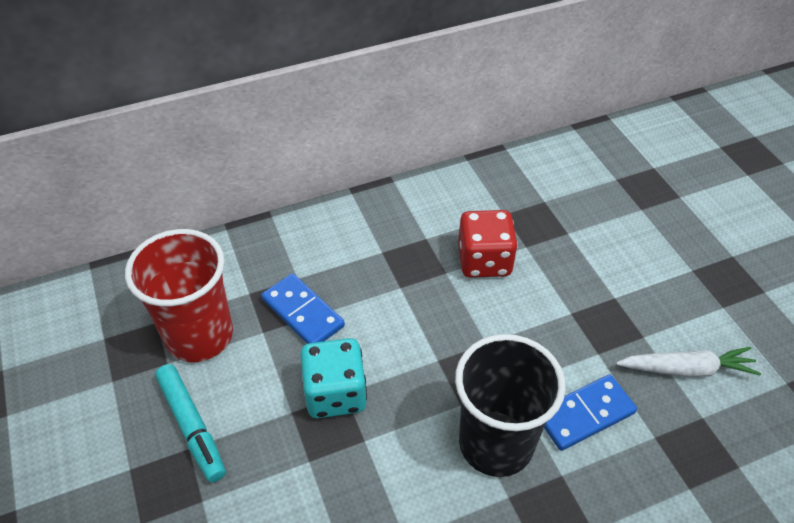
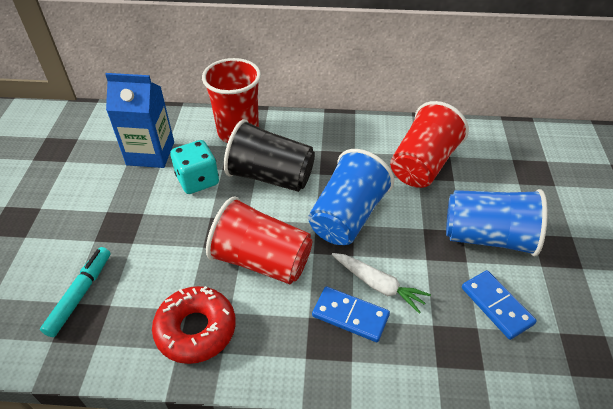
blue carton: 0 -> 1
blue cup: 0 -> 2
red cup: 1 -> 3
red dice: 1 -> 0
red donut: 0 -> 1

